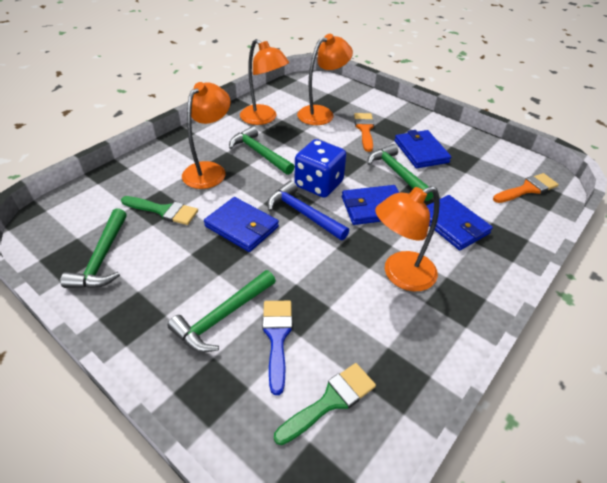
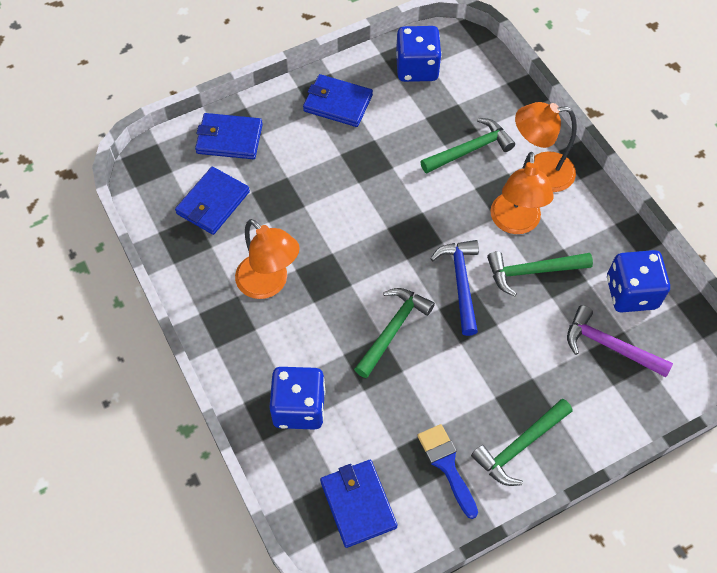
blue dice: 1 -> 3
green brush: 2 -> 0
orange brush: 2 -> 0
orange lamp: 4 -> 3
purple hammer: 0 -> 1

